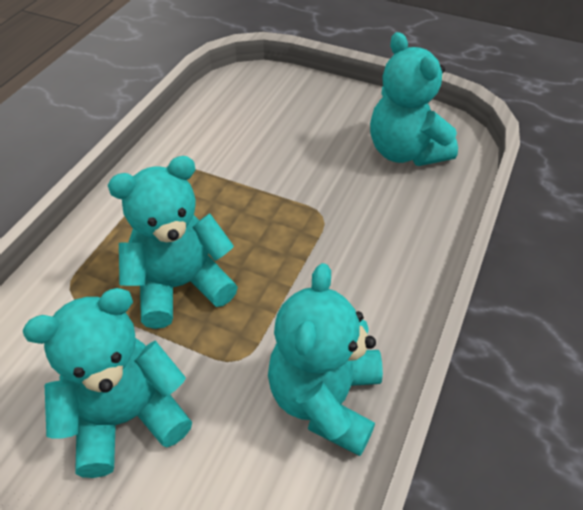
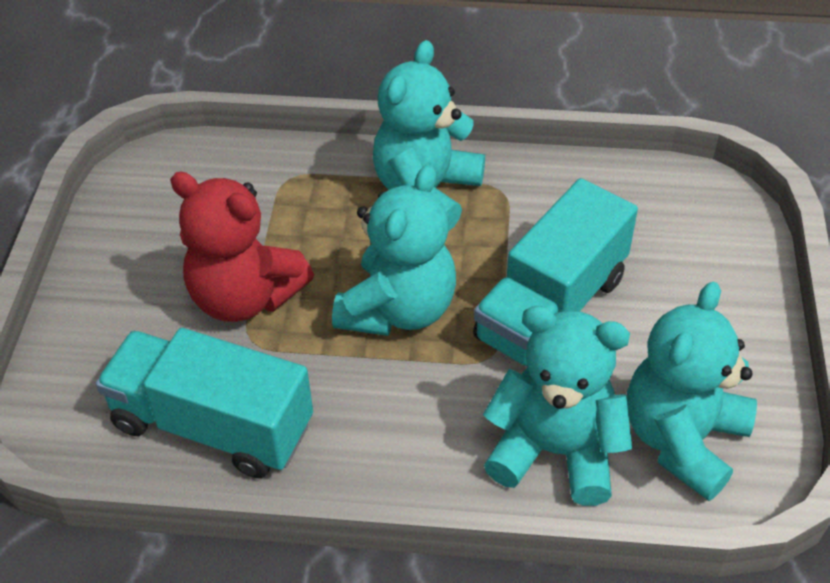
red teddy bear: 0 -> 1
turquoise truck: 0 -> 2

